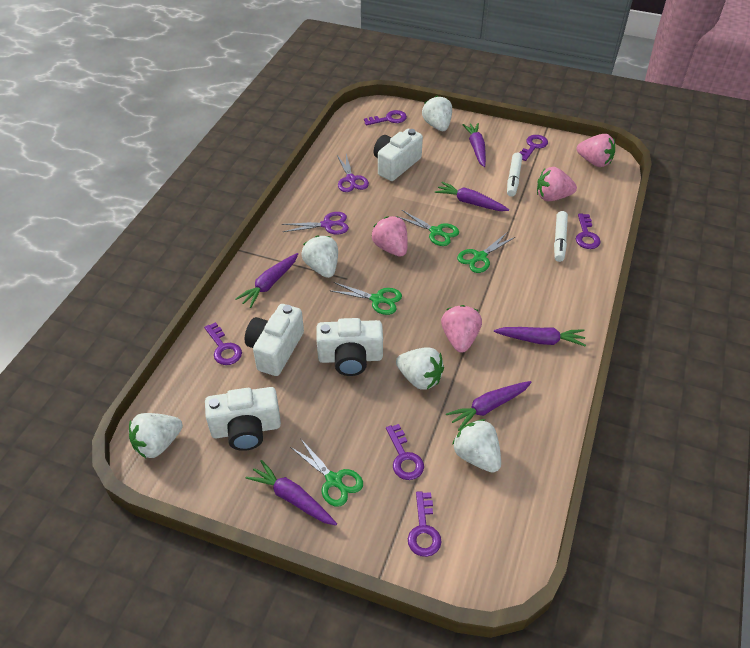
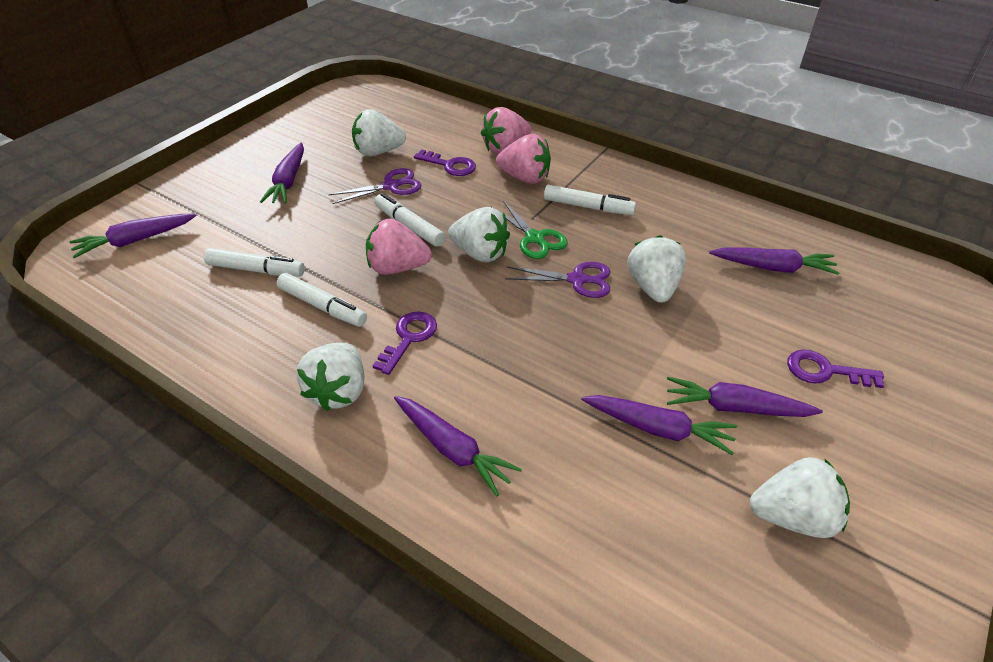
green scissors: 4 -> 1
pink strawberry: 4 -> 3
purple key: 6 -> 3
white camera: 4 -> 0
white marker: 2 -> 4

